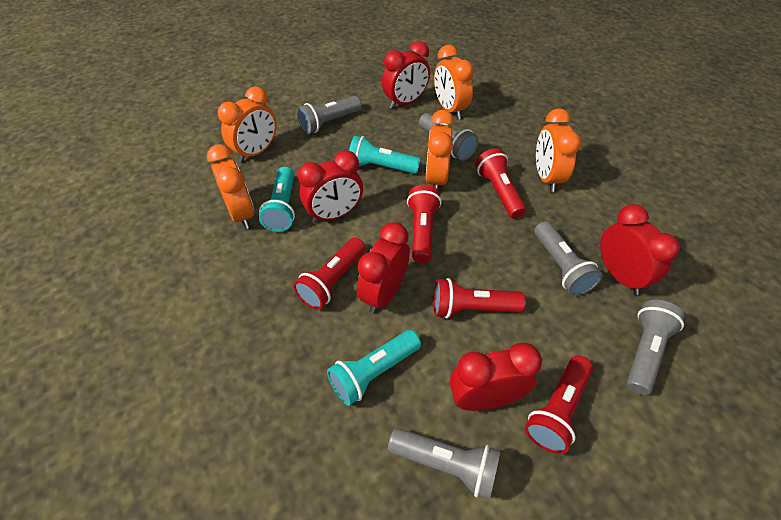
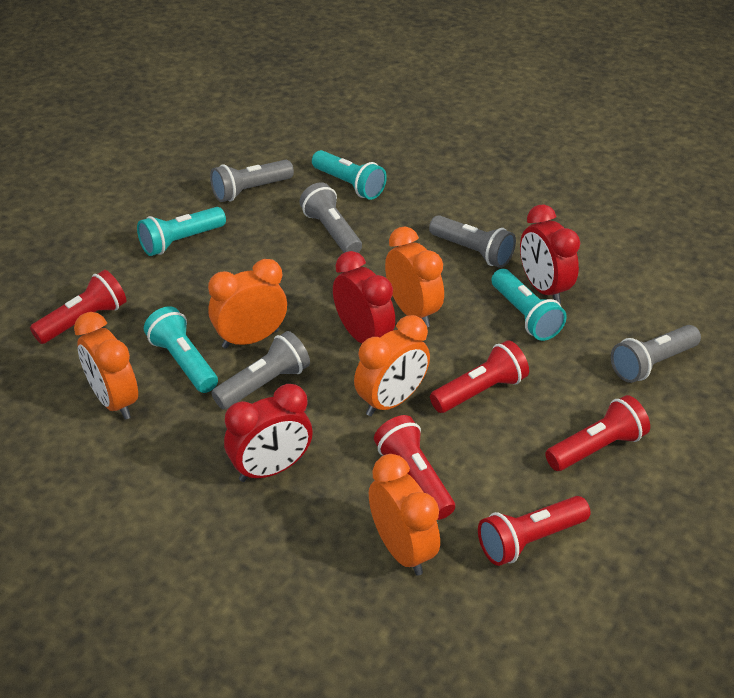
red clock: 5 -> 3
turquoise flashlight: 3 -> 4

